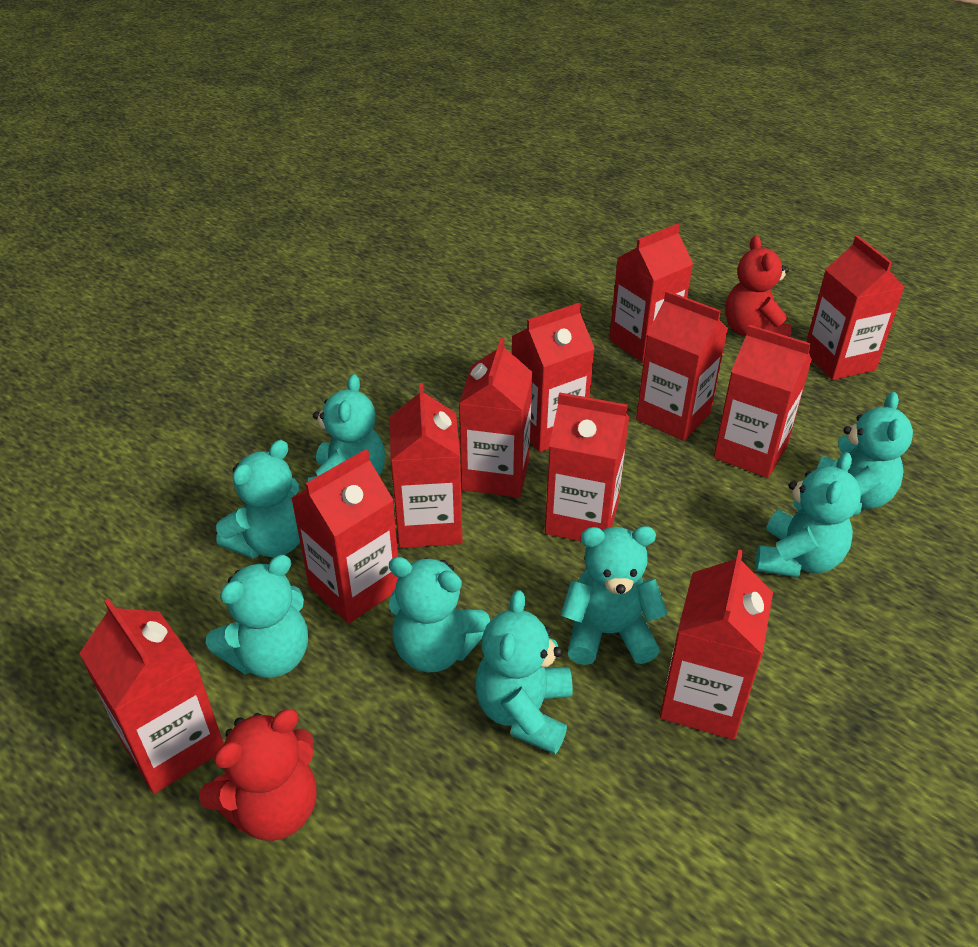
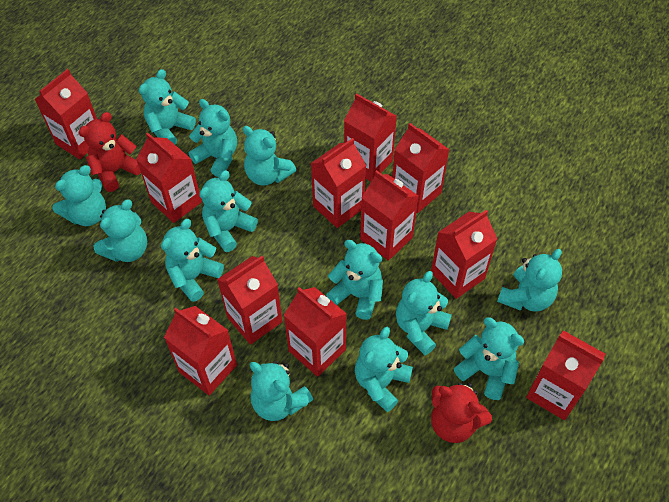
turquoise teddy bear: 8 -> 13

